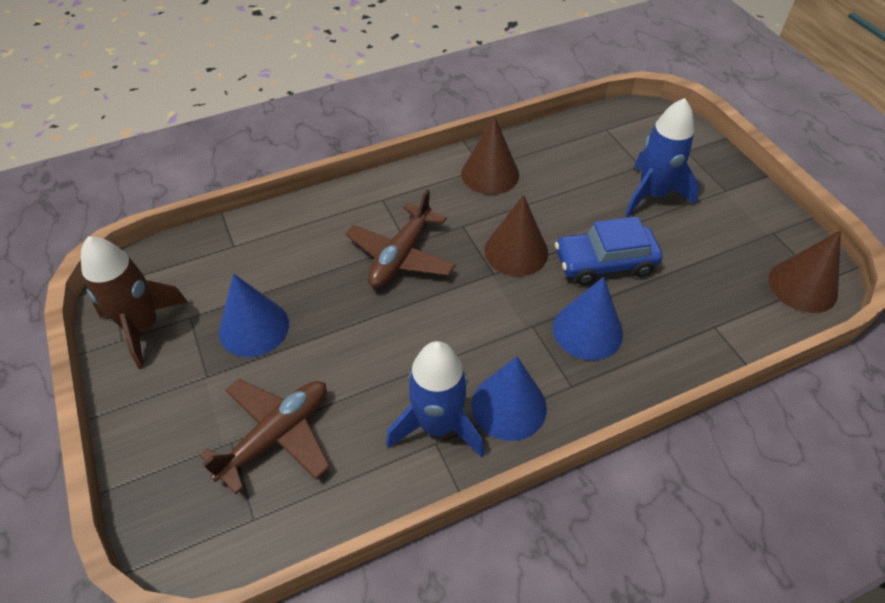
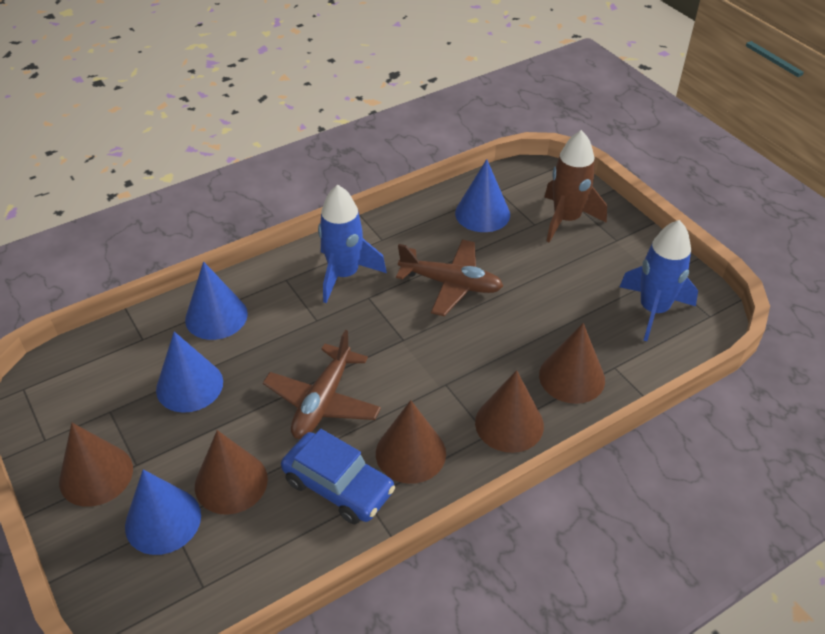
blue cone: 3 -> 4
brown cone: 3 -> 5

